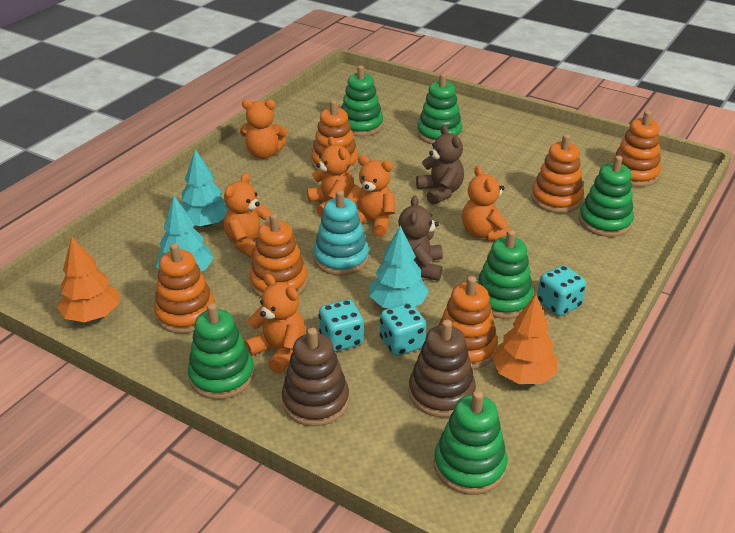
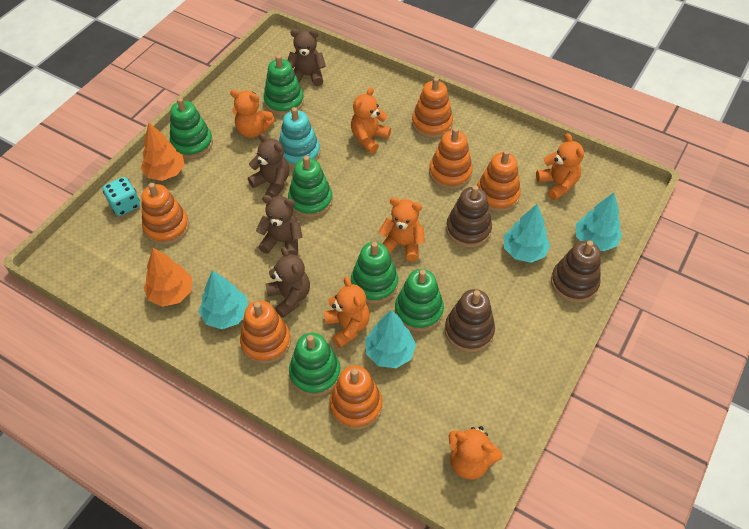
brown stacking toy: 2 -> 3
brown teddy bear: 2 -> 4
turquoise dice: 3 -> 1
turquoise tree: 3 -> 4

